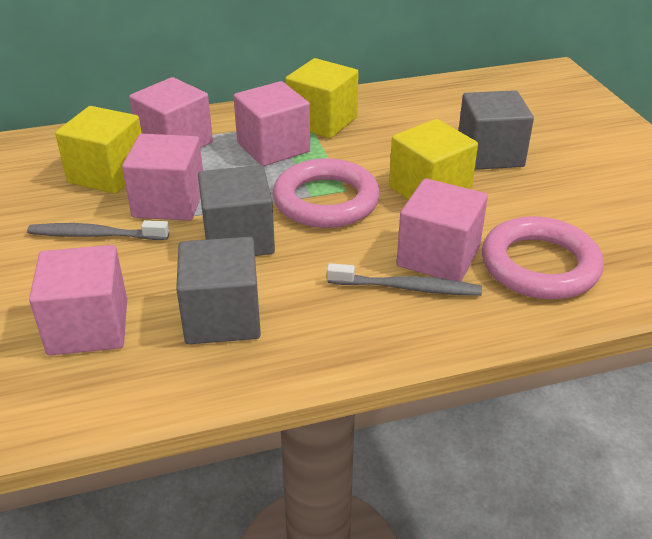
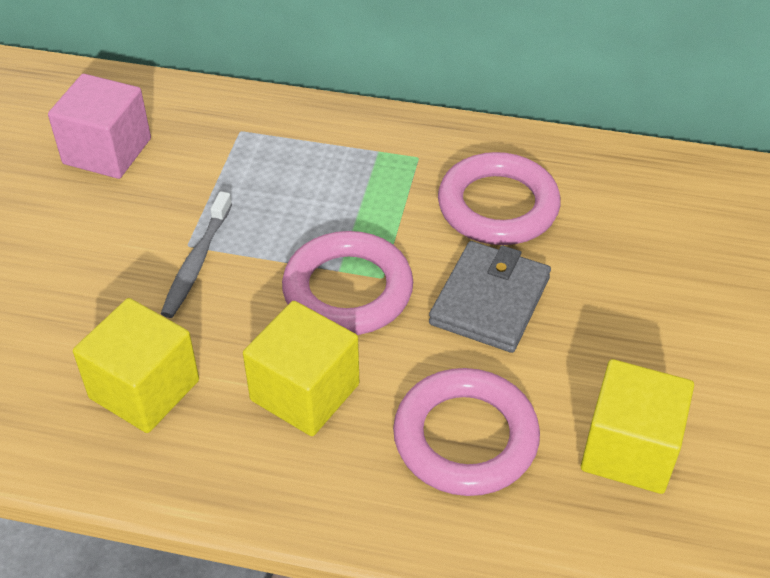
grey cube: 3 -> 0
grey toothbrush: 2 -> 1
grey wallet: 0 -> 1
pink cube: 5 -> 1
pink ring: 2 -> 3

